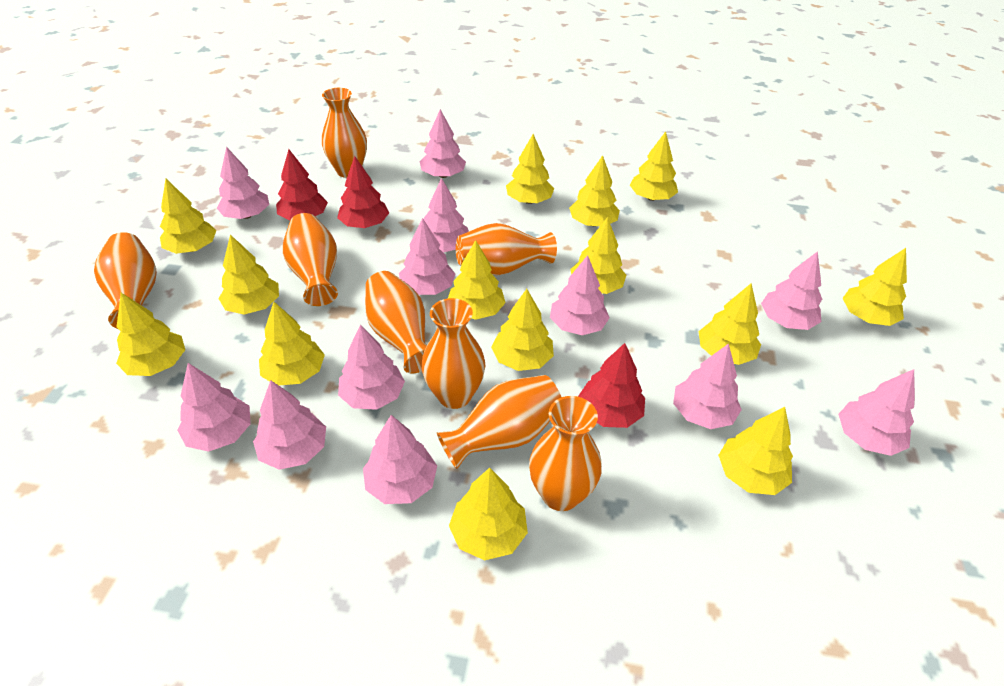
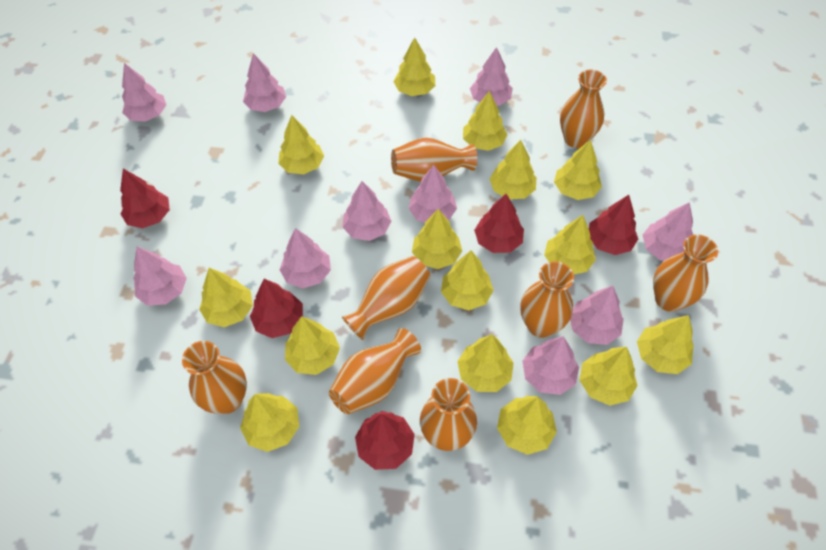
pink tree: 12 -> 10
red tree: 3 -> 5
yellow tree: 14 -> 15

